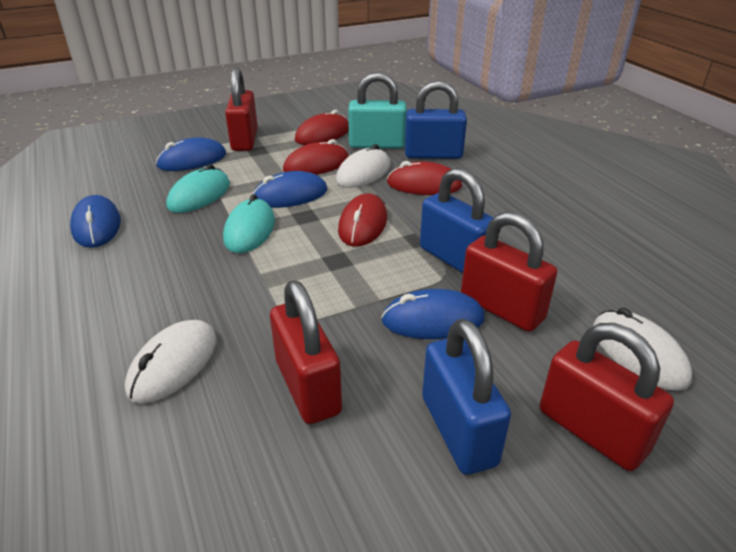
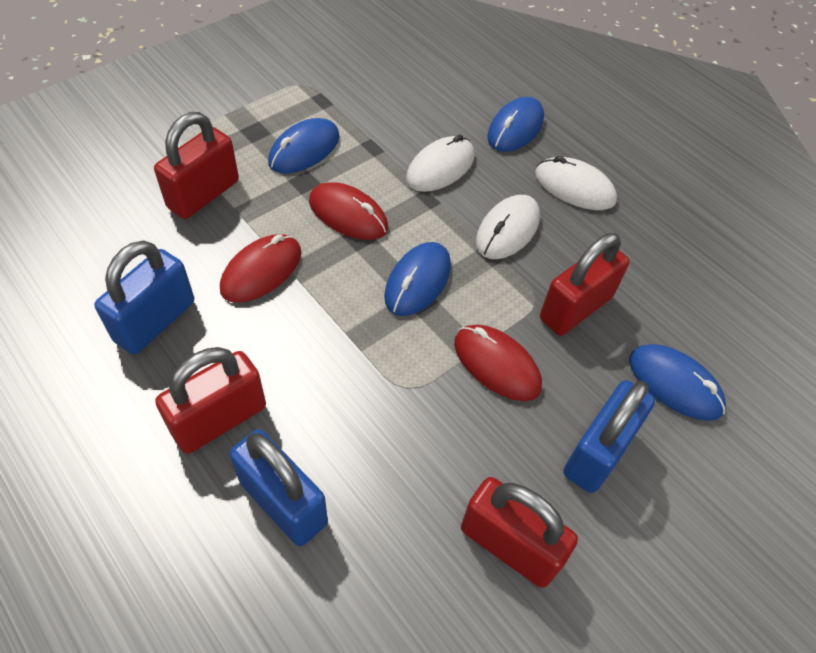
red mouse: 4 -> 3
turquoise mouse: 2 -> 0
turquoise padlock: 1 -> 0

